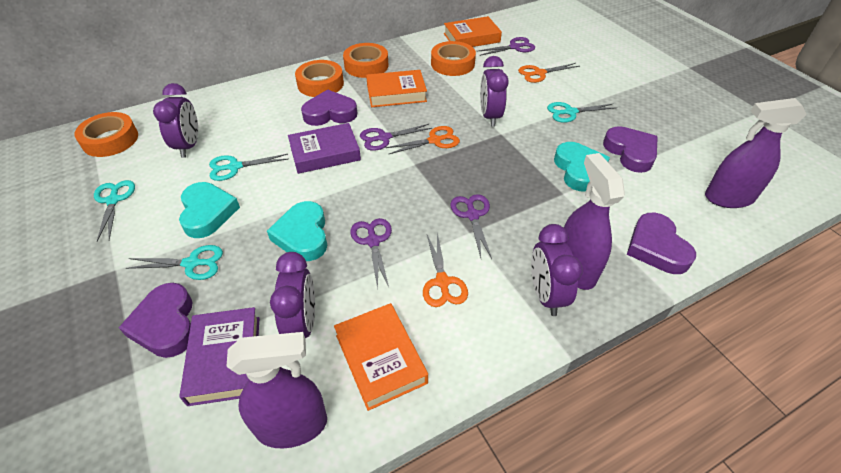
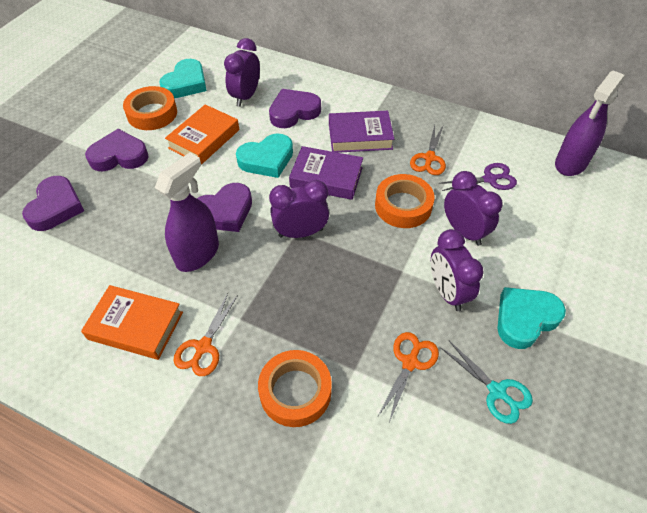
orange book: 3 -> 2
orange tape: 4 -> 3
purple scissors: 4 -> 1
purple spray bottle: 3 -> 2
turquoise scissors: 4 -> 1

